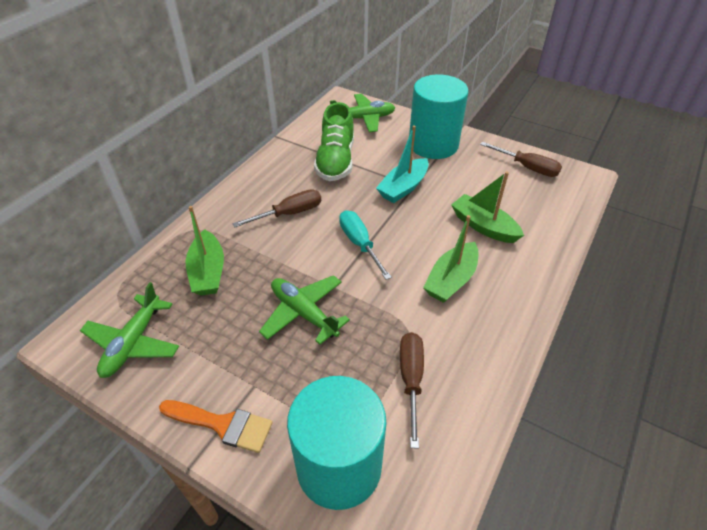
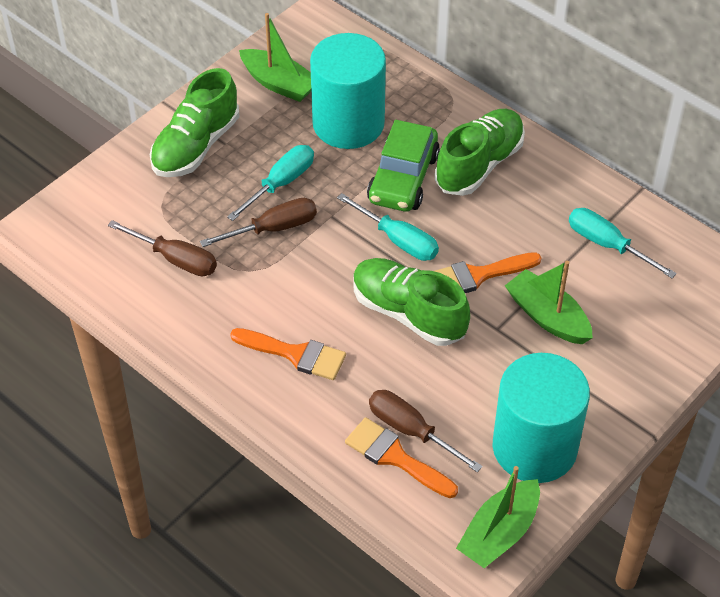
green car: 0 -> 1
green plane: 3 -> 0
green shoe: 1 -> 3
orange brush: 1 -> 3
turquoise boat: 1 -> 0
turquoise screwdriver: 1 -> 3

